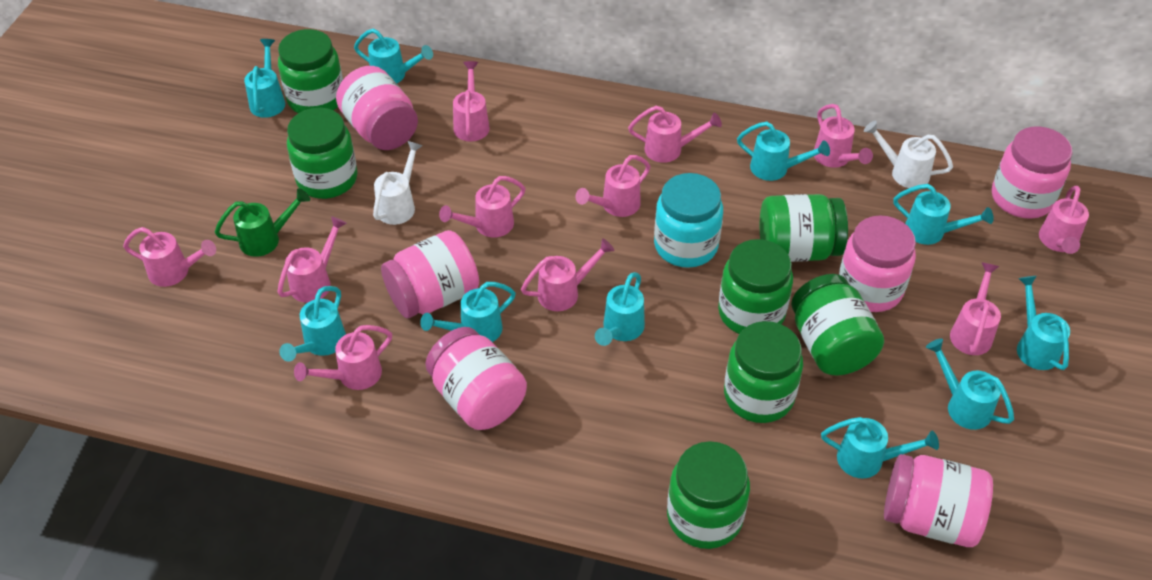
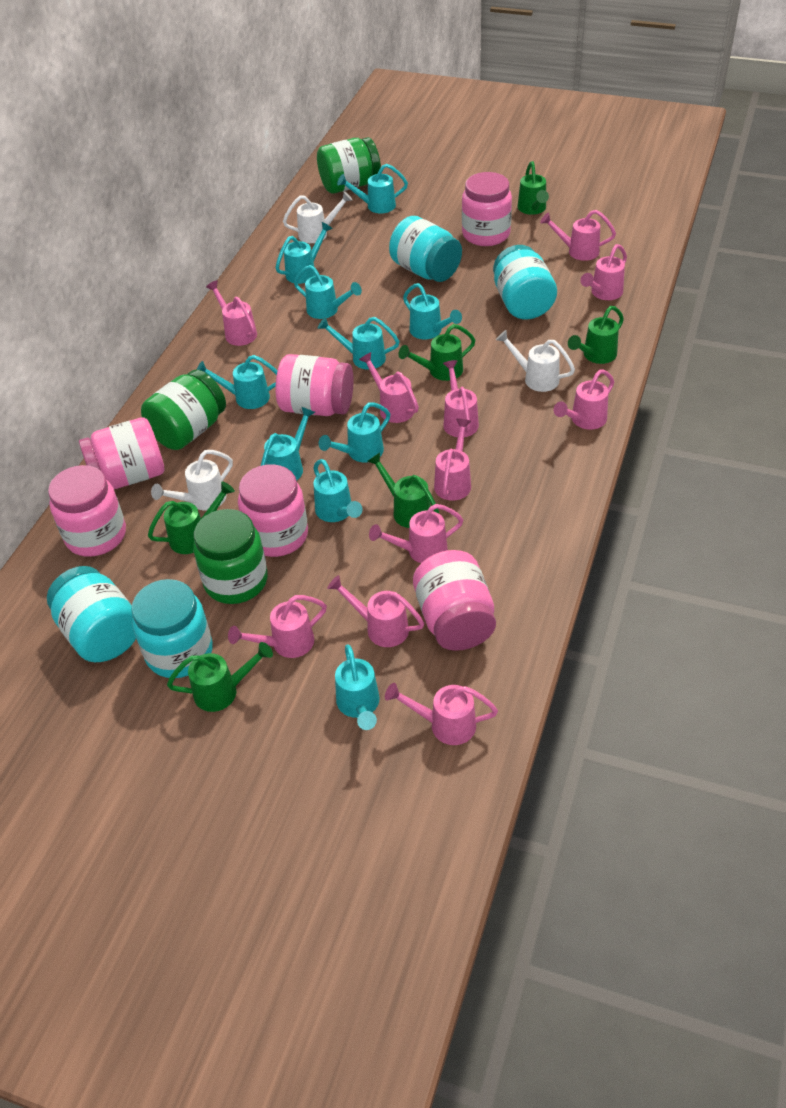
green jar: 7 -> 3
green watering can: 1 -> 6
turquoise jar: 1 -> 4
white watering can: 2 -> 3

